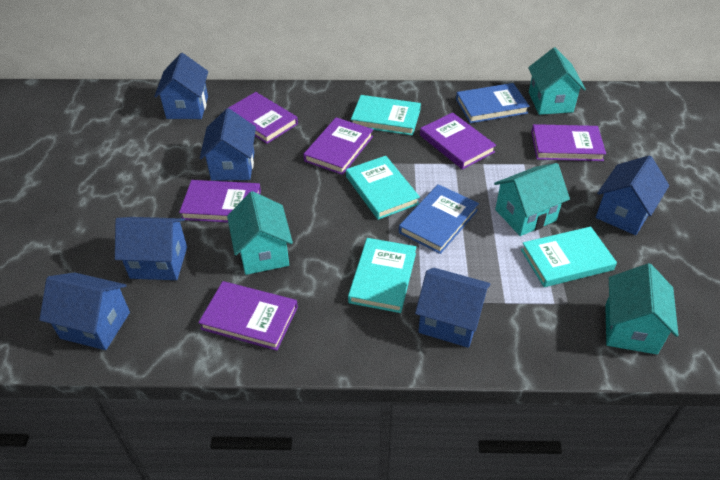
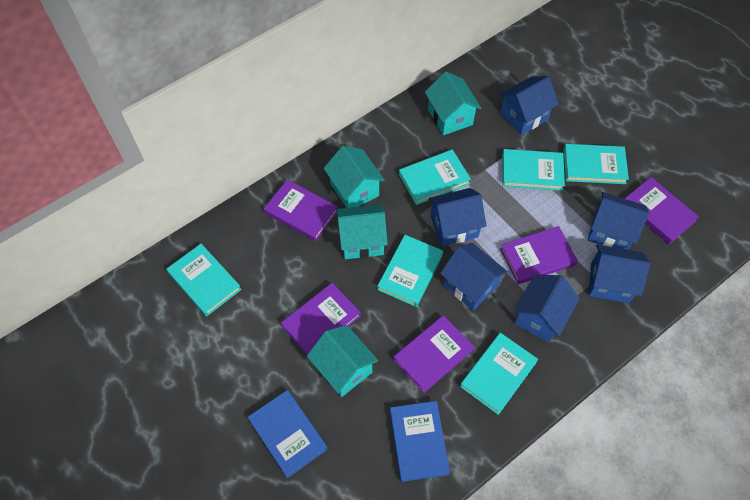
purple book: 6 -> 5
turquoise book: 4 -> 6

